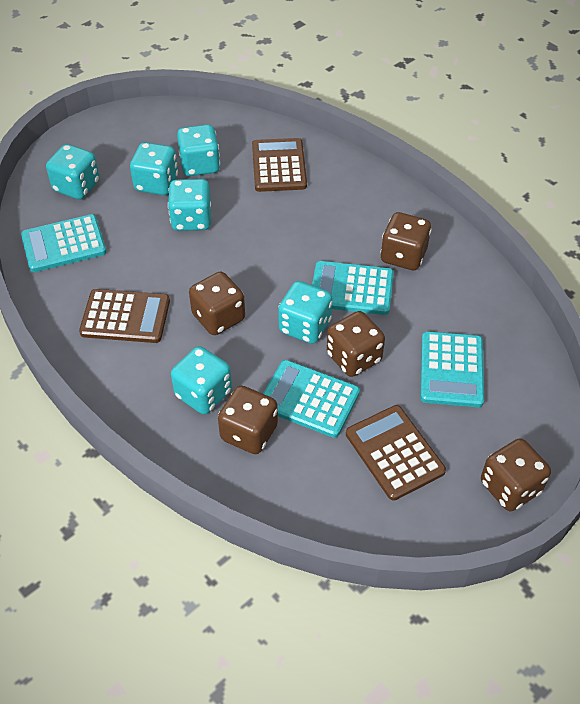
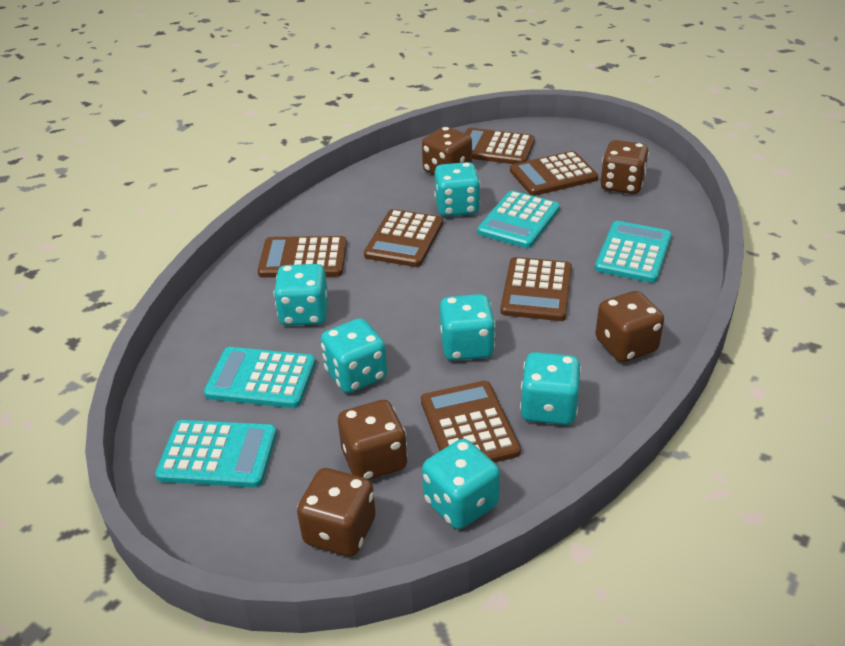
brown calculator: 3 -> 6

